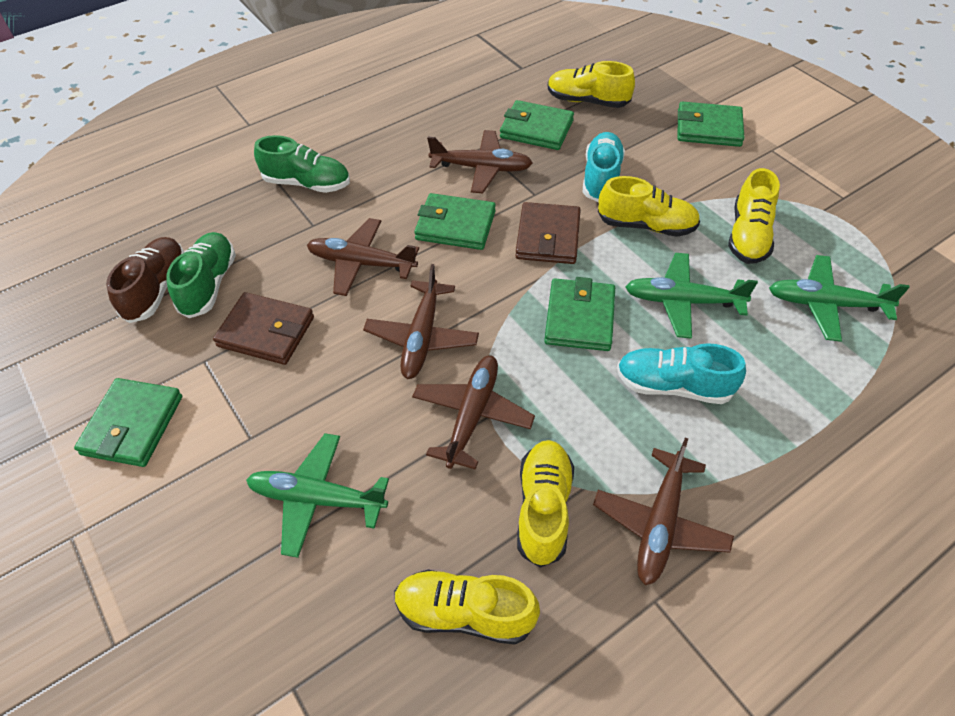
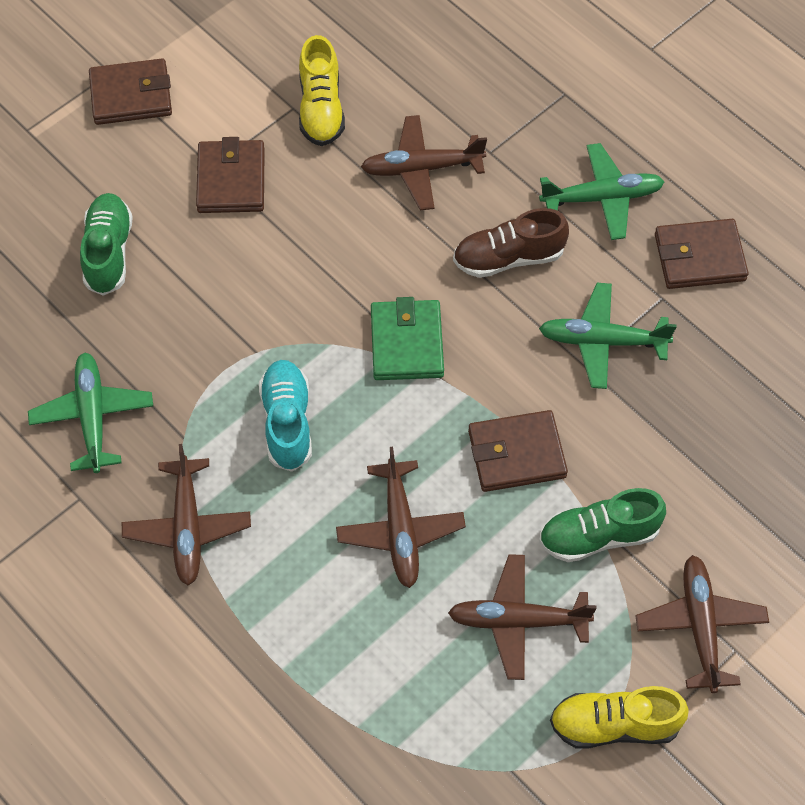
brown wallet: 2 -> 4
green wallet: 5 -> 1
turquoise shoe: 2 -> 1
yellow shoe: 5 -> 2

